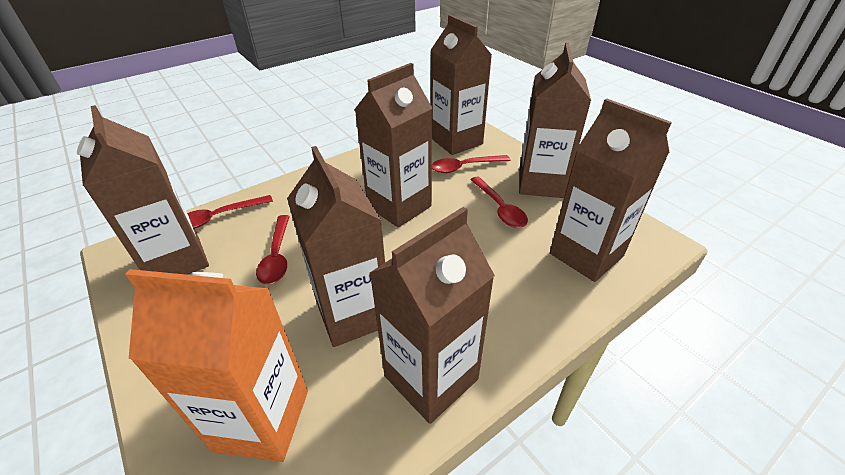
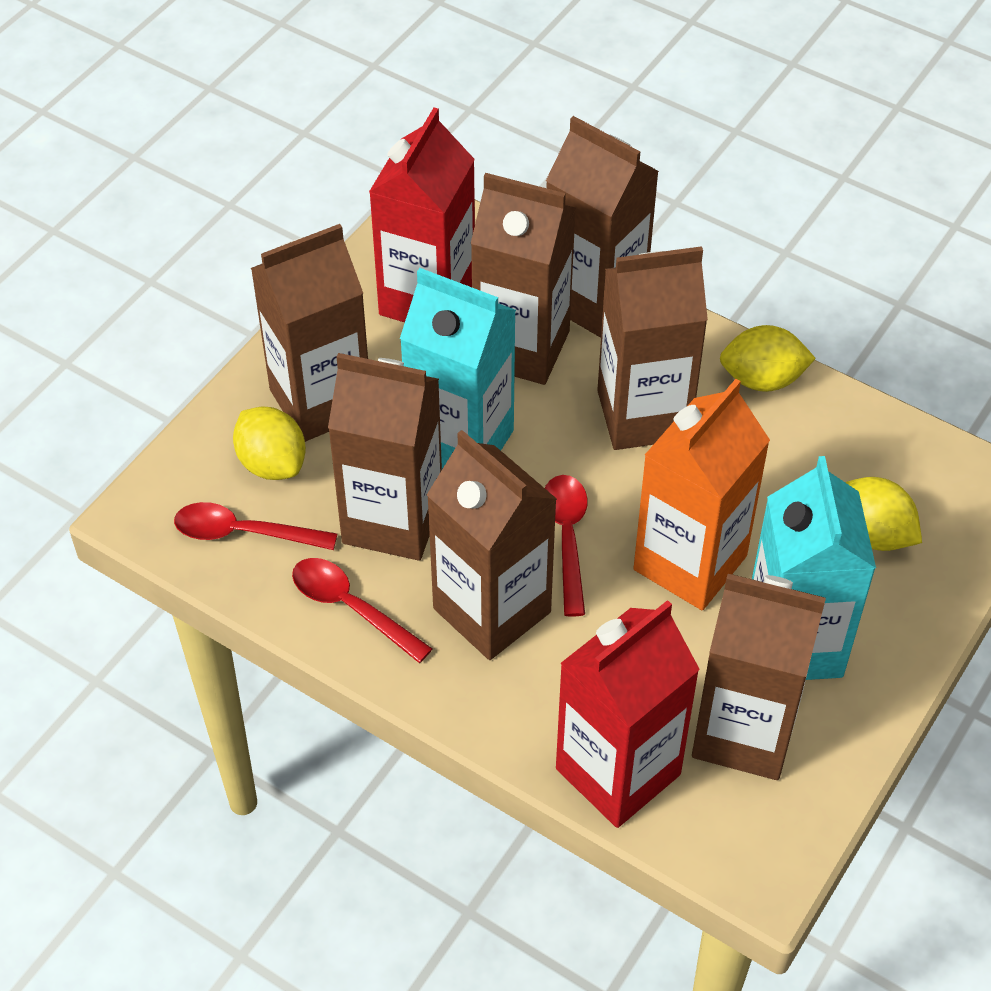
red carton: 0 -> 2
red spoon: 4 -> 3
turquoise carton: 0 -> 2
yellow lemon: 0 -> 3

